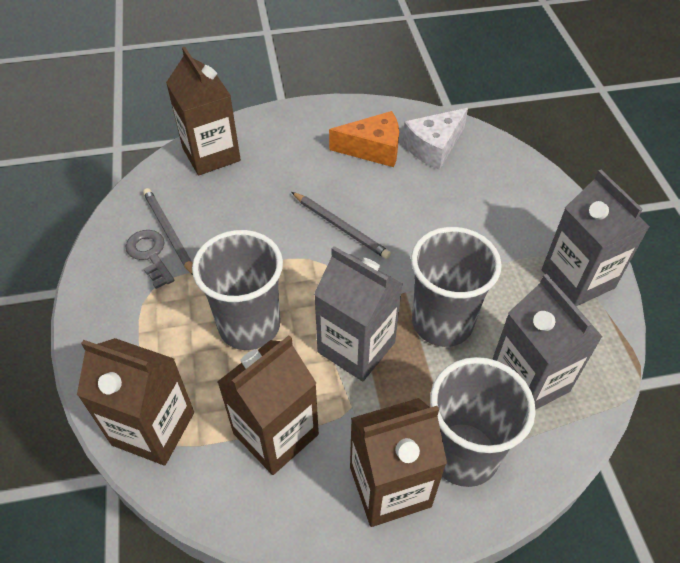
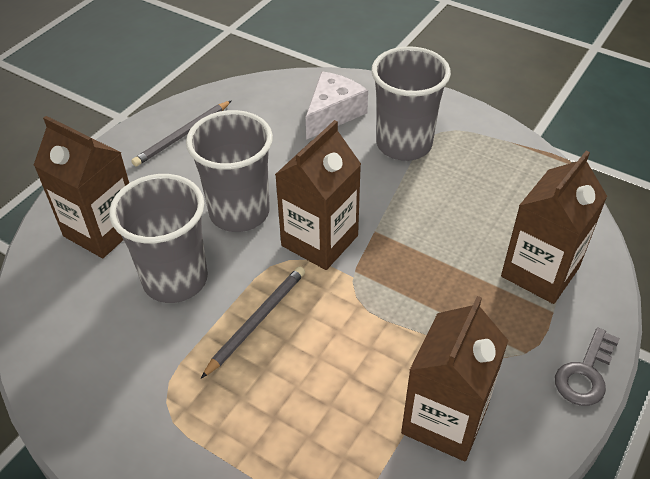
grey carton: 3 -> 0
orange cheese: 1 -> 0

